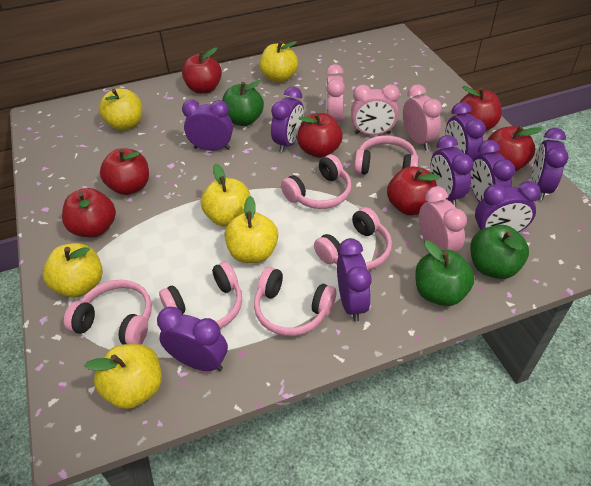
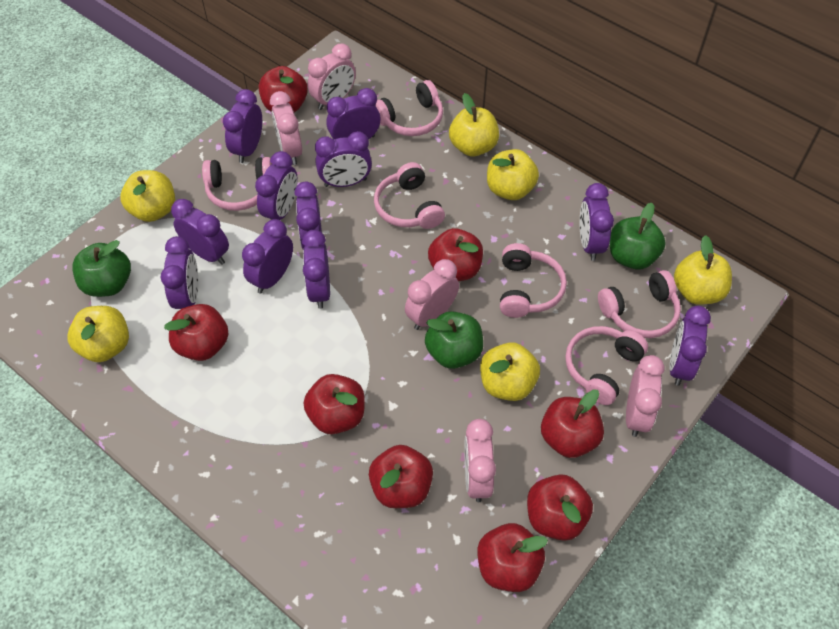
pink clock: 4 -> 5
purple clock: 9 -> 11
red apple: 7 -> 8

